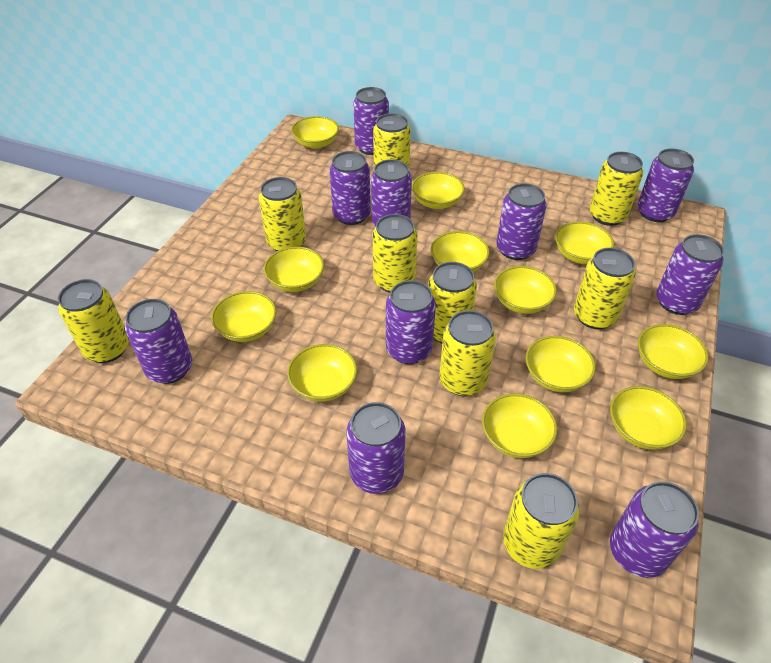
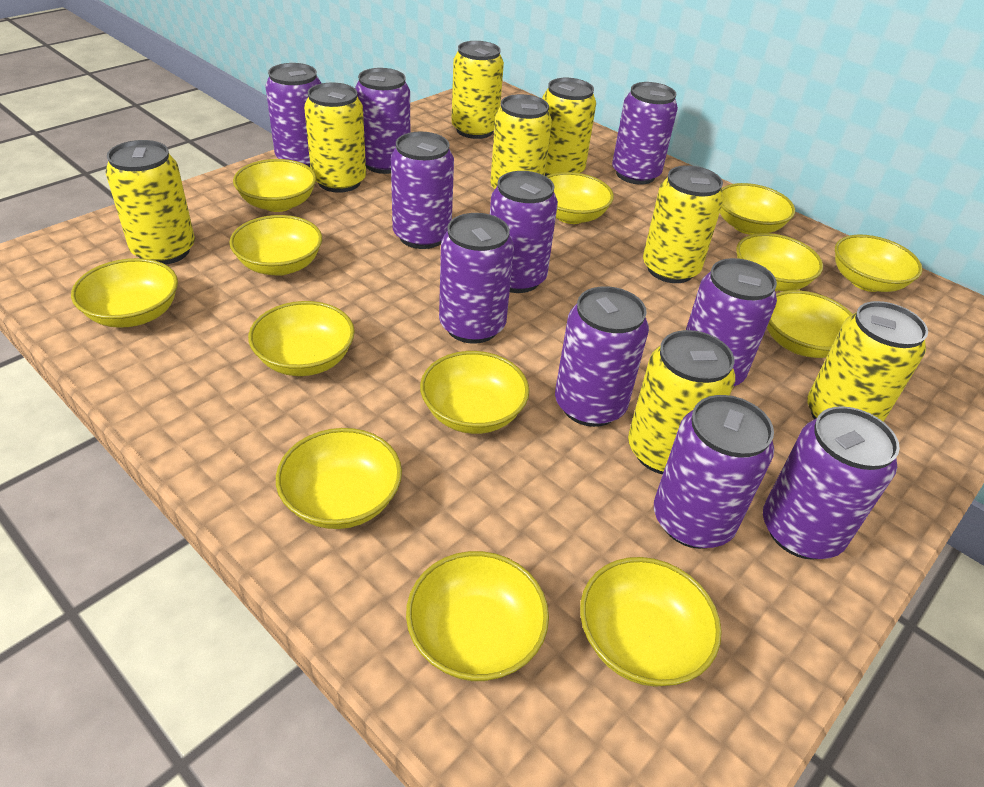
yellow bowl: 12 -> 13
yellow can: 9 -> 8

